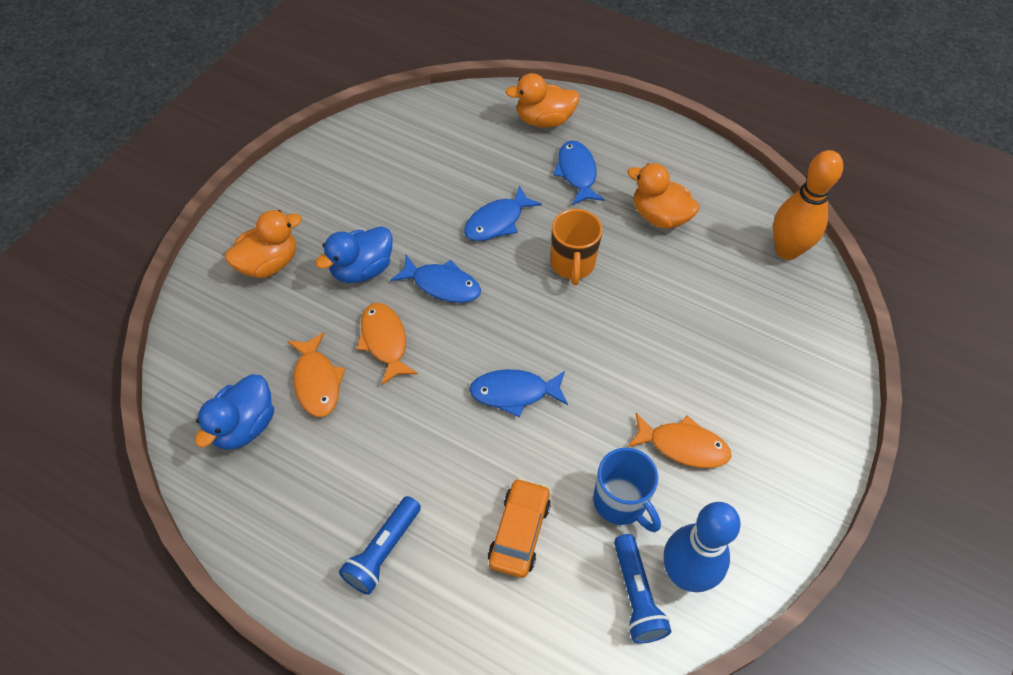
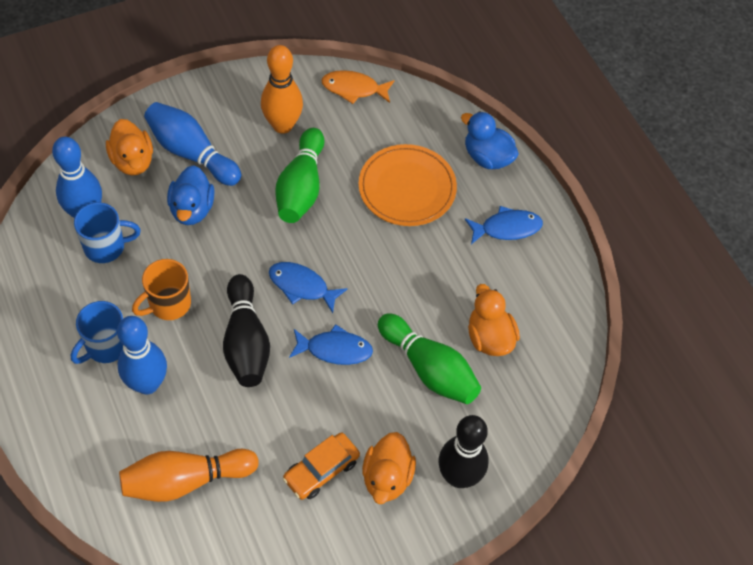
black bowling pin: 0 -> 2
blue bowling pin: 1 -> 3
blue fish: 4 -> 3
blue flashlight: 2 -> 0
blue mug: 1 -> 2
green bowling pin: 0 -> 2
orange bowling pin: 1 -> 2
orange fish: 3 -> 1
orange plate: 0 -> 1

